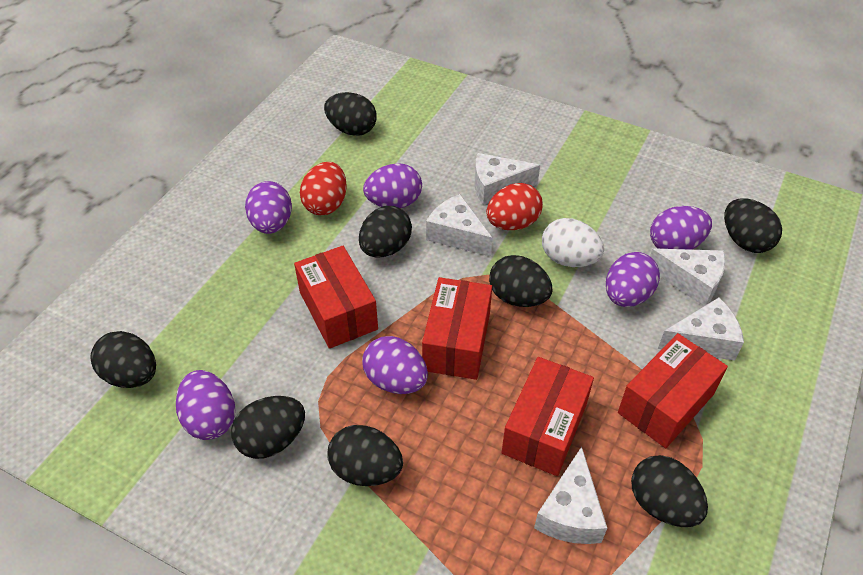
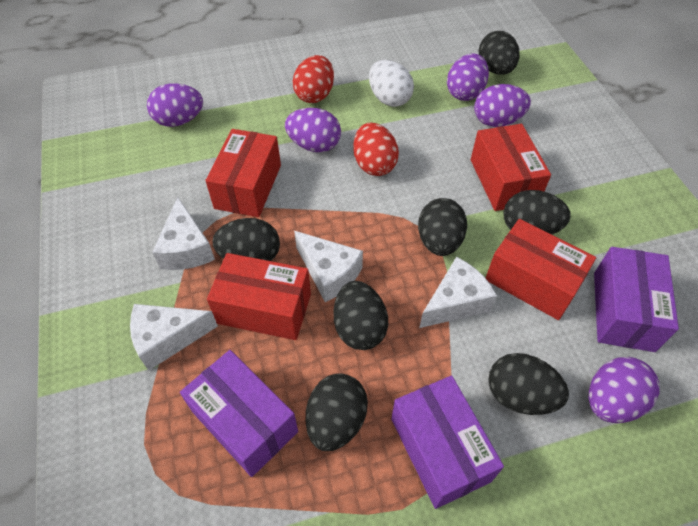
black egg: 8 -> 7
purple box: 0 -> 3
purple egg: 6 -> 5
white cheese: 5 -> 4

